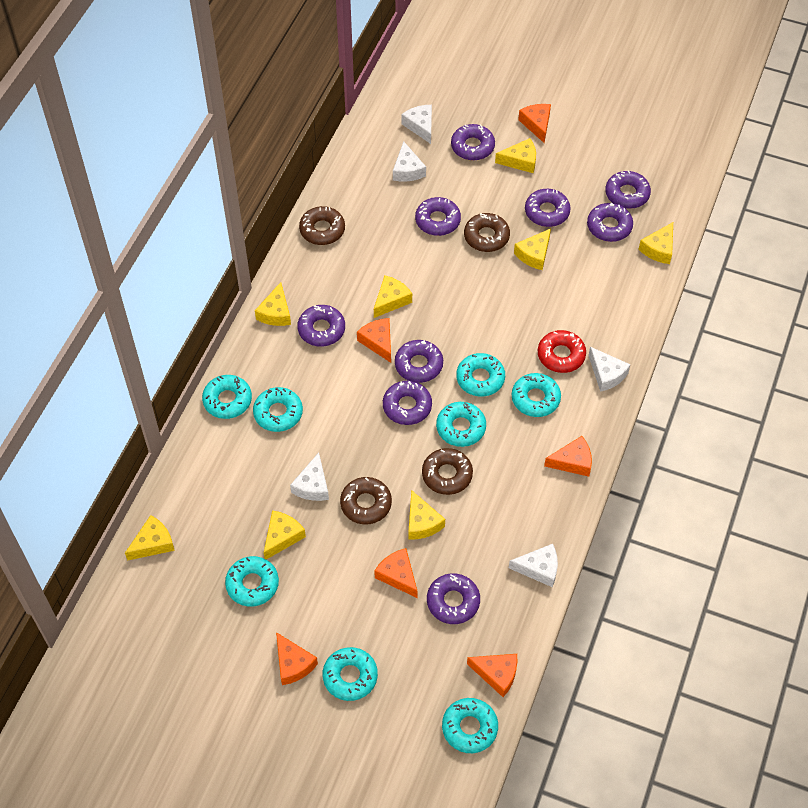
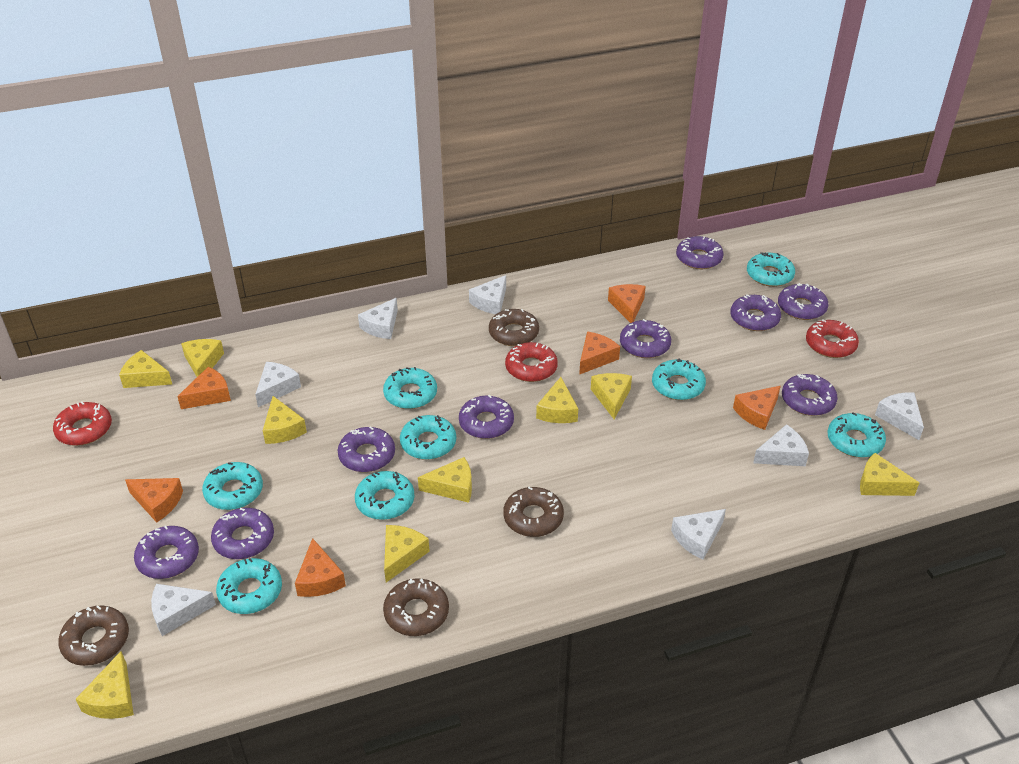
red donut: 1 -> 3
white cheese: 5 -> 7
yellow cheese: 8 -> 9

